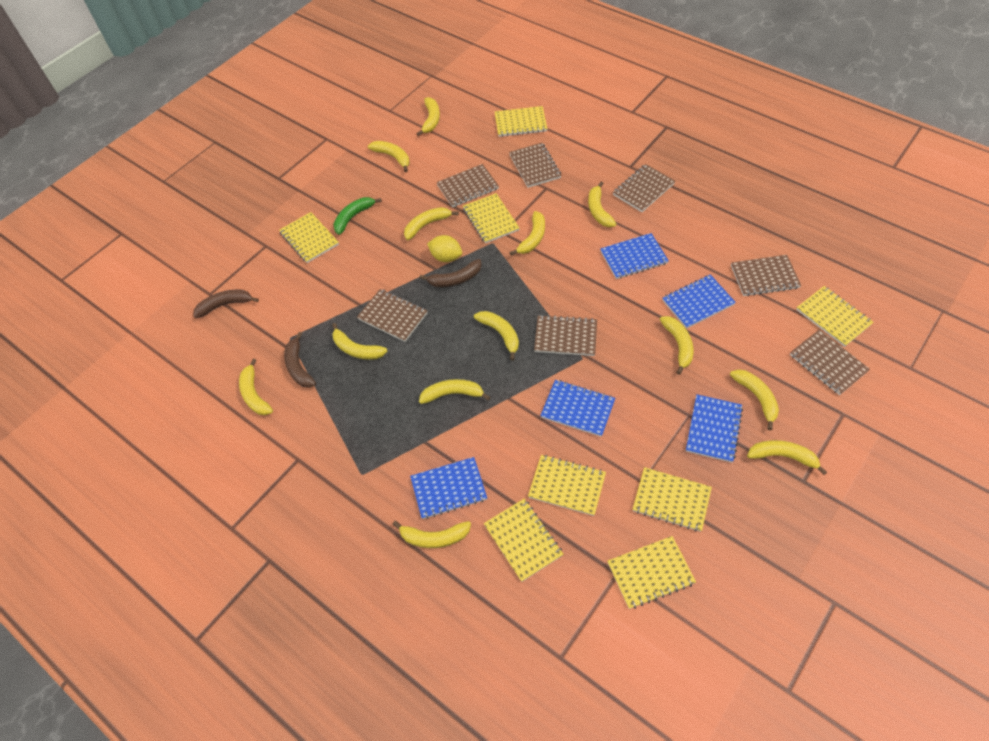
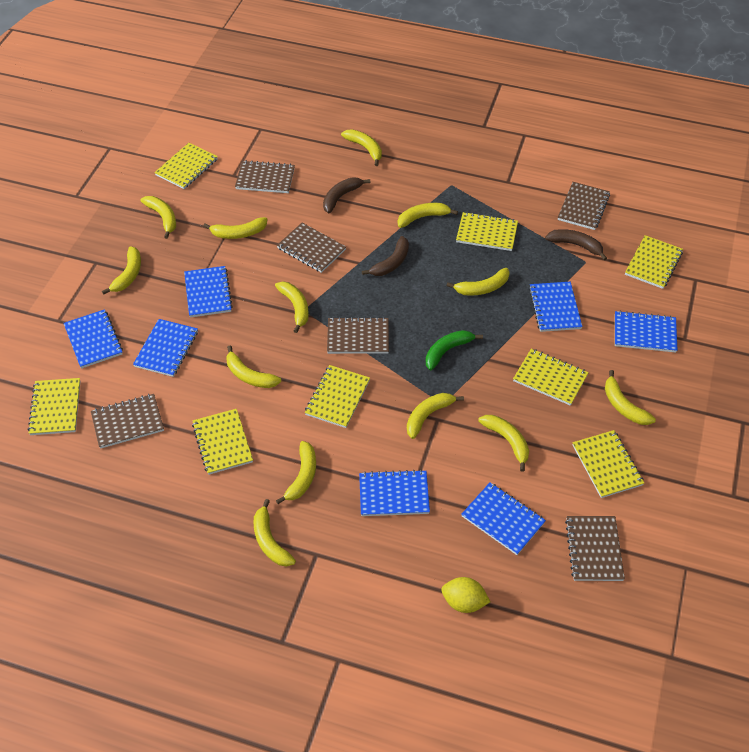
blue notebook: 5 -> 7
brown notebook: 7 -> 6

